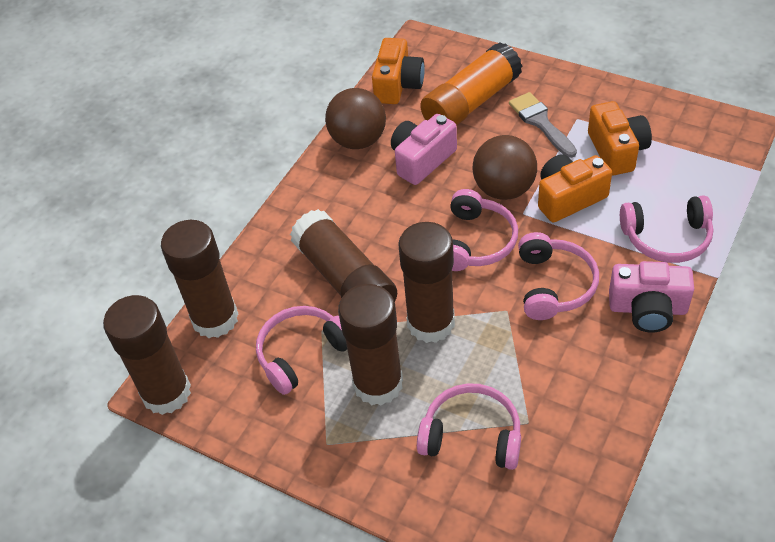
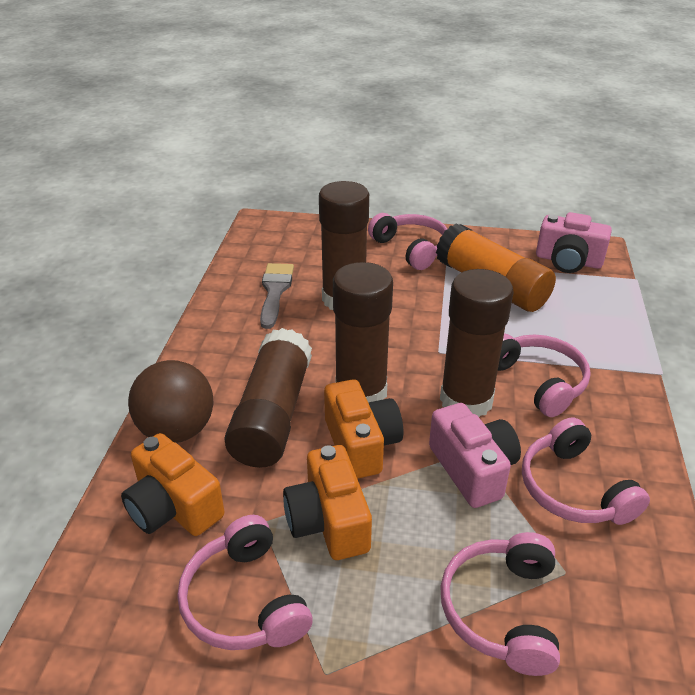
brown ball: 2 -> 1
brown glue stick: 5 -> 4

